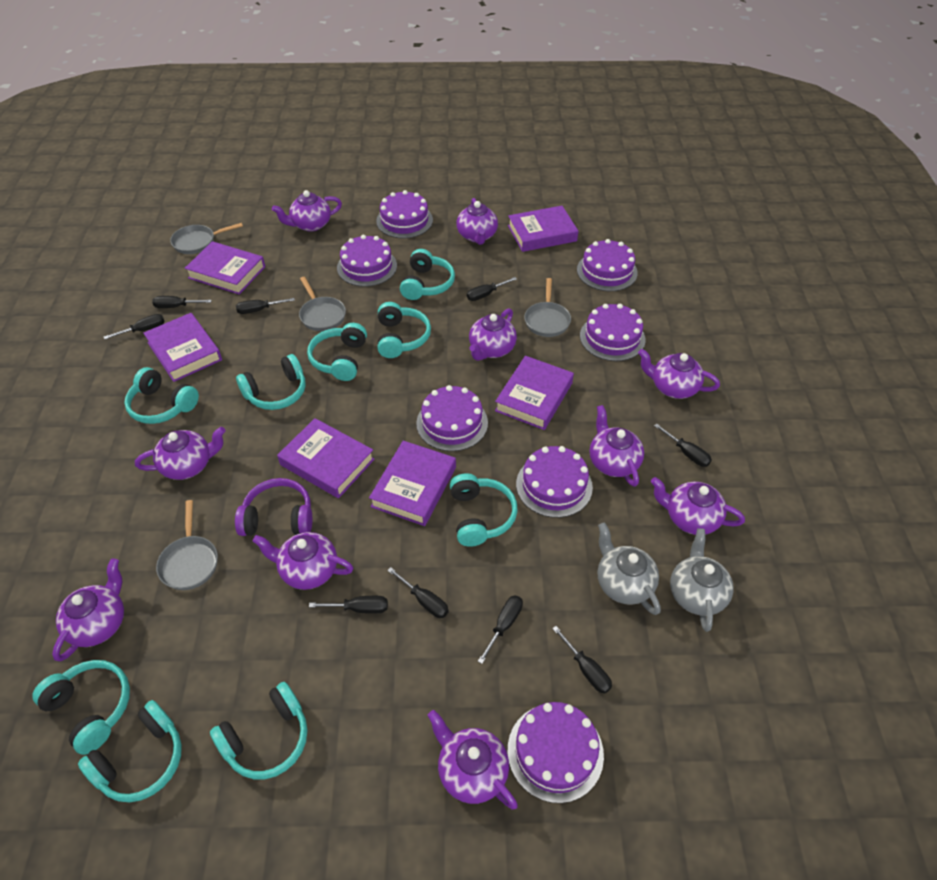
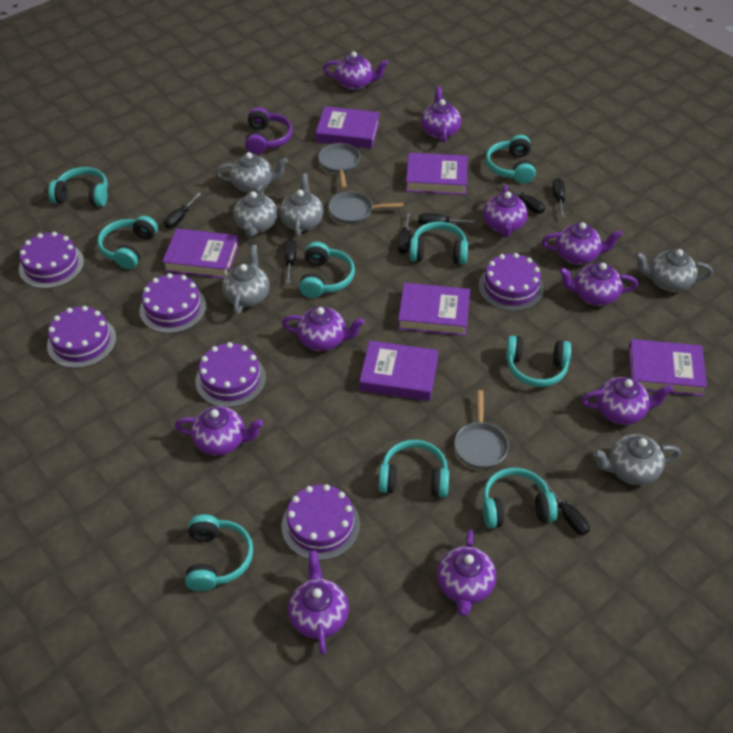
black screwdriver: 9 -> 7
grey pan: 4 -> 3
grey teapot: 2 -> 6
purple cake: 7 -> 6

